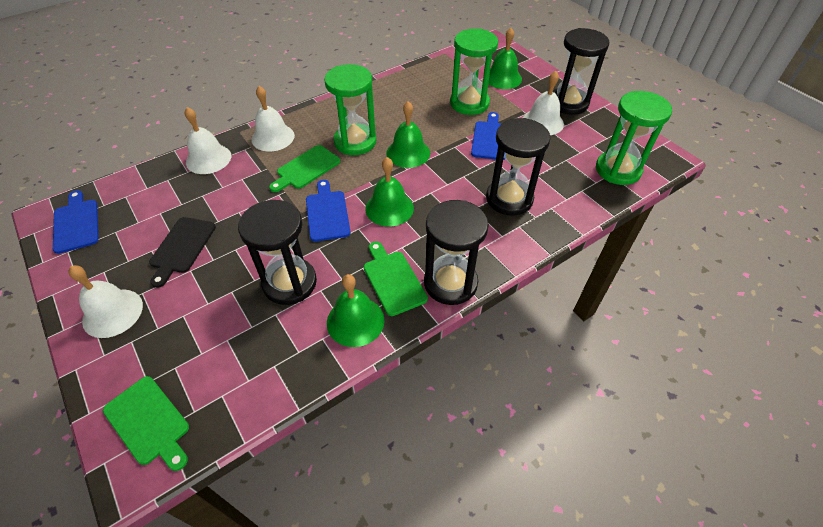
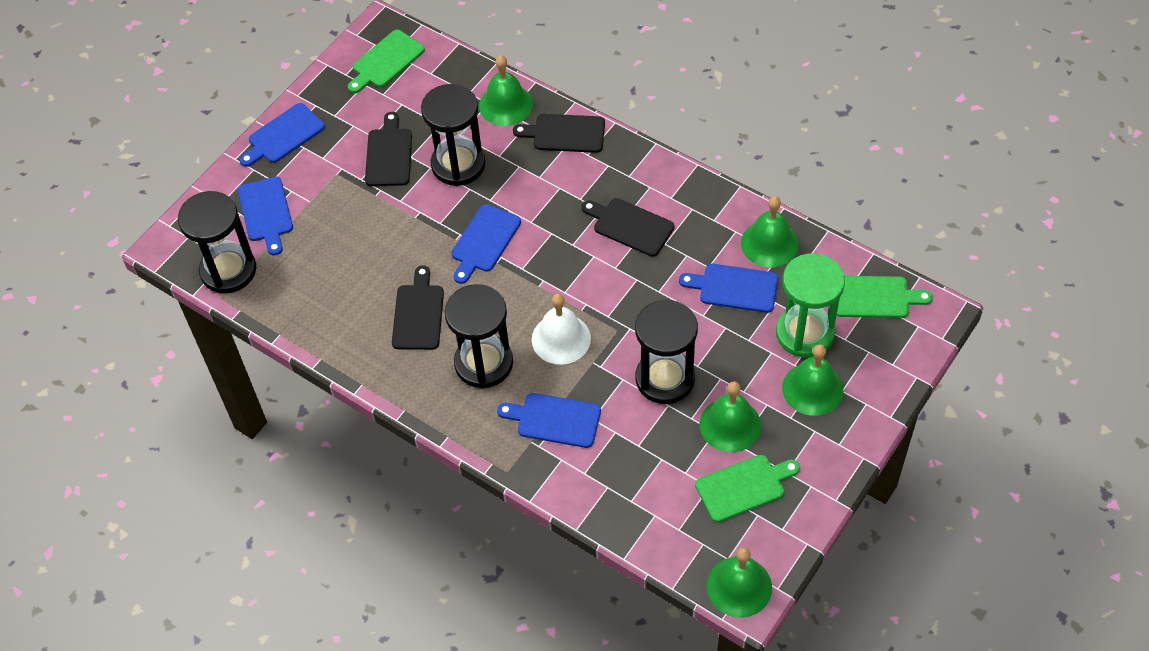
black cutting board: 1 -> 4
blue cutting board: 3 -> 5
green bell: 4 -> 5
green hourglass: 3 -> 1
white bell: 4 -> 1

